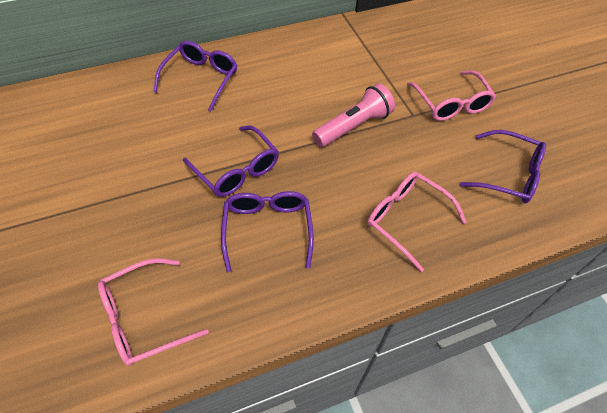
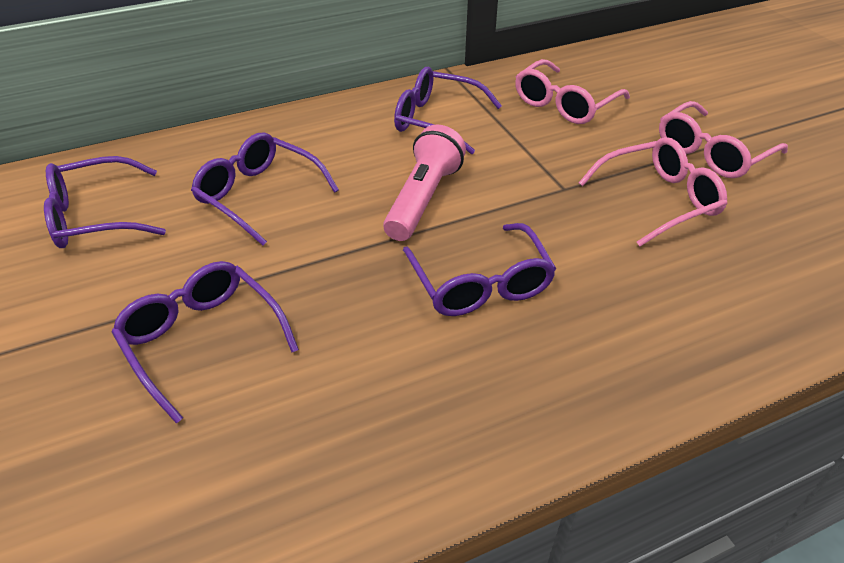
purple glasses: 4 -> 5

